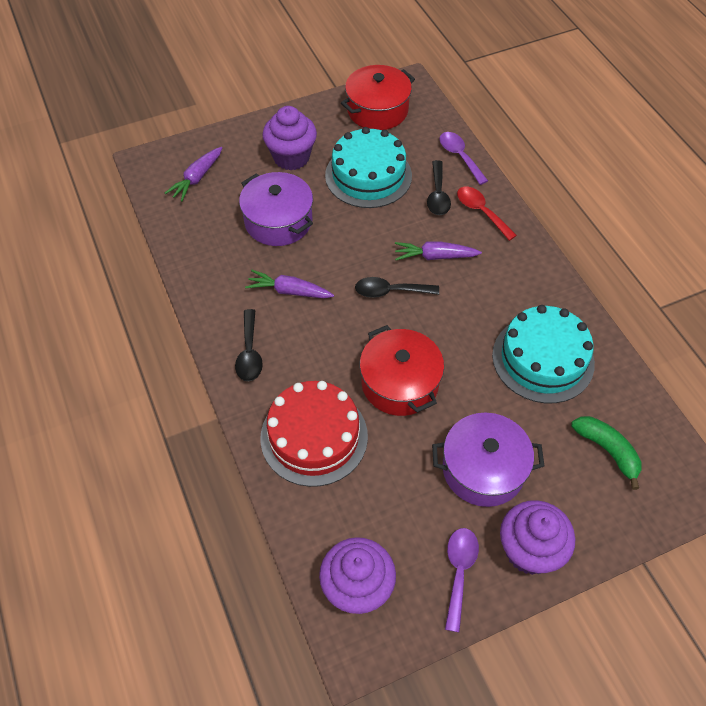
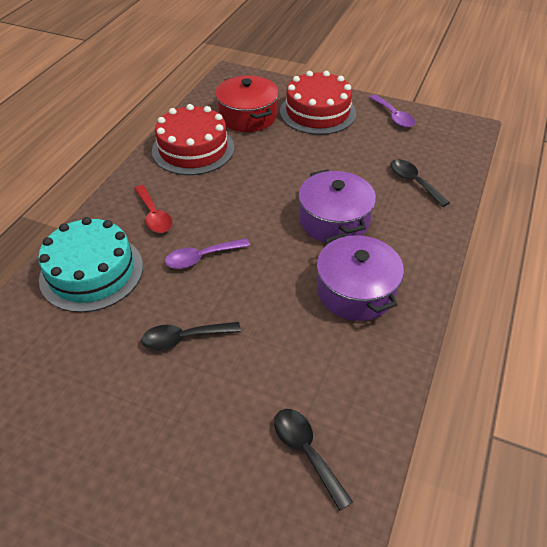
green banana: 1 -> 0
purple carrot: 3 -> 0
purple cupcake: 3 -> 0
red cake: 1 -> 2
red pot: 2 -> 1
turquoise cake: 2 -> 1

